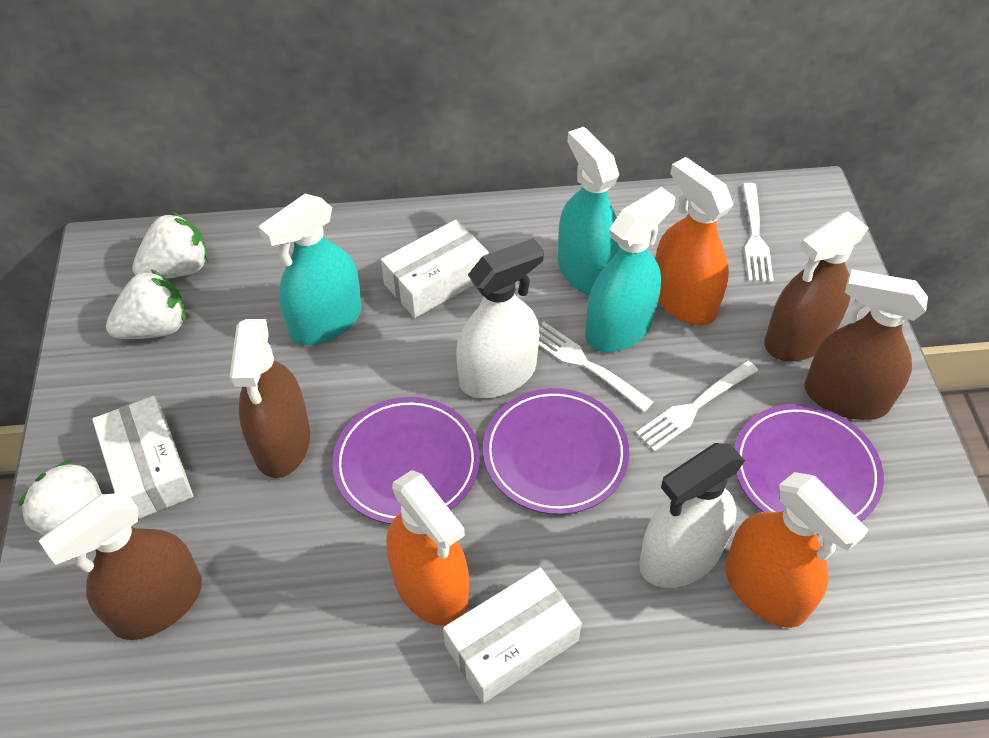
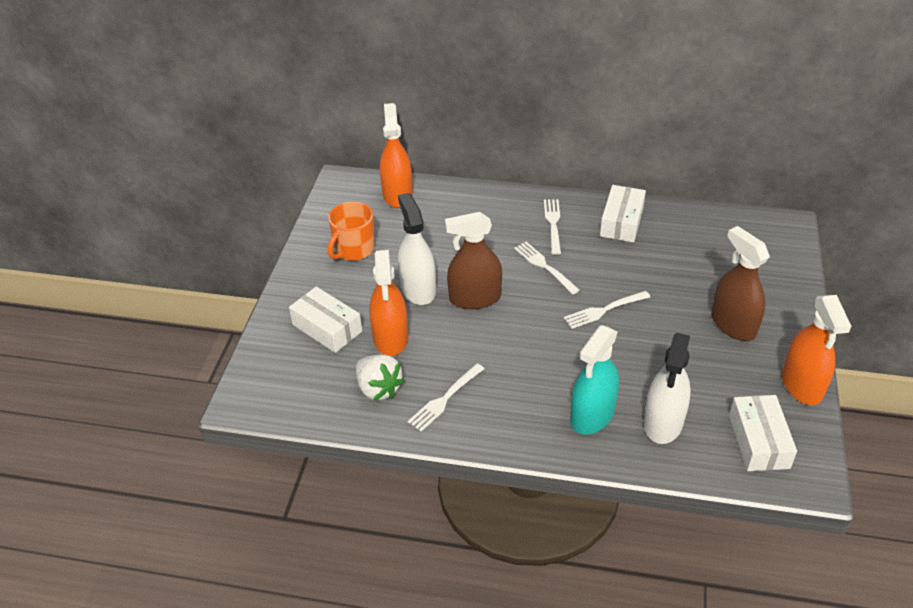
brown spray bottle: 4 -> 2
orange mug: 0 -> 1
purple plate: 3 -> 0
turquoise spray bottle: 3 -> 1
white fork: 3 -> 4
white strawberry: 3 -> 1

